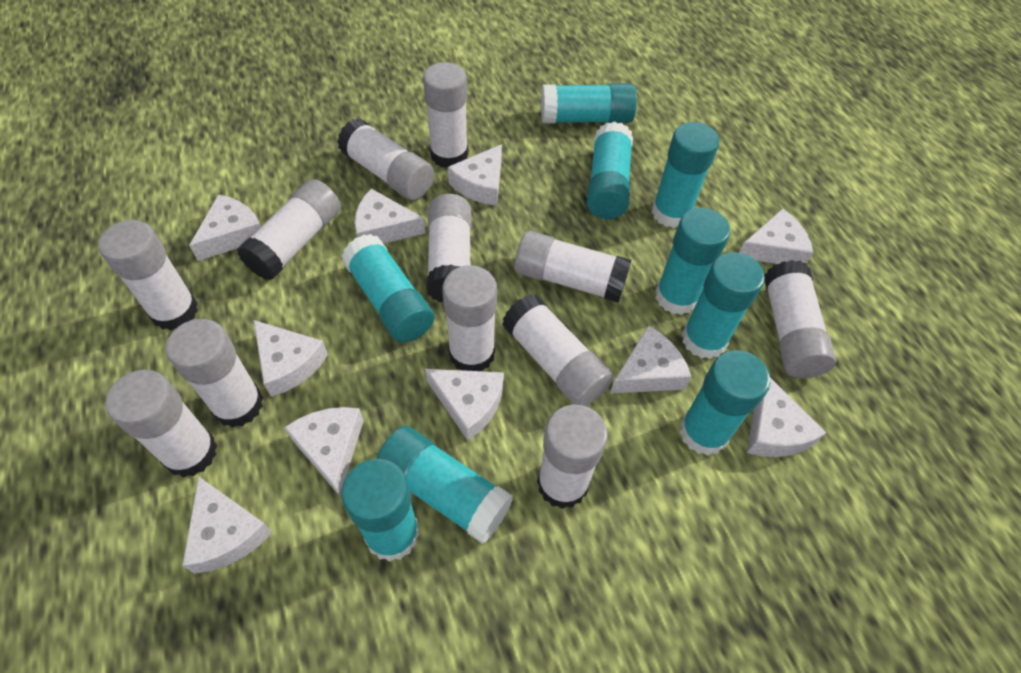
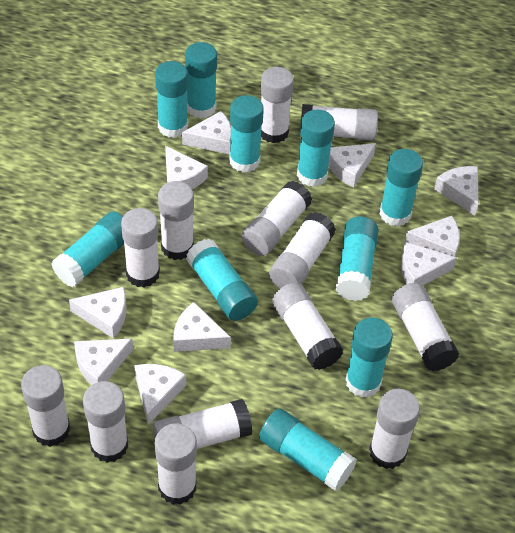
turquoise glue stick: 9 -> 10
white glue stick: 12 -> 13

